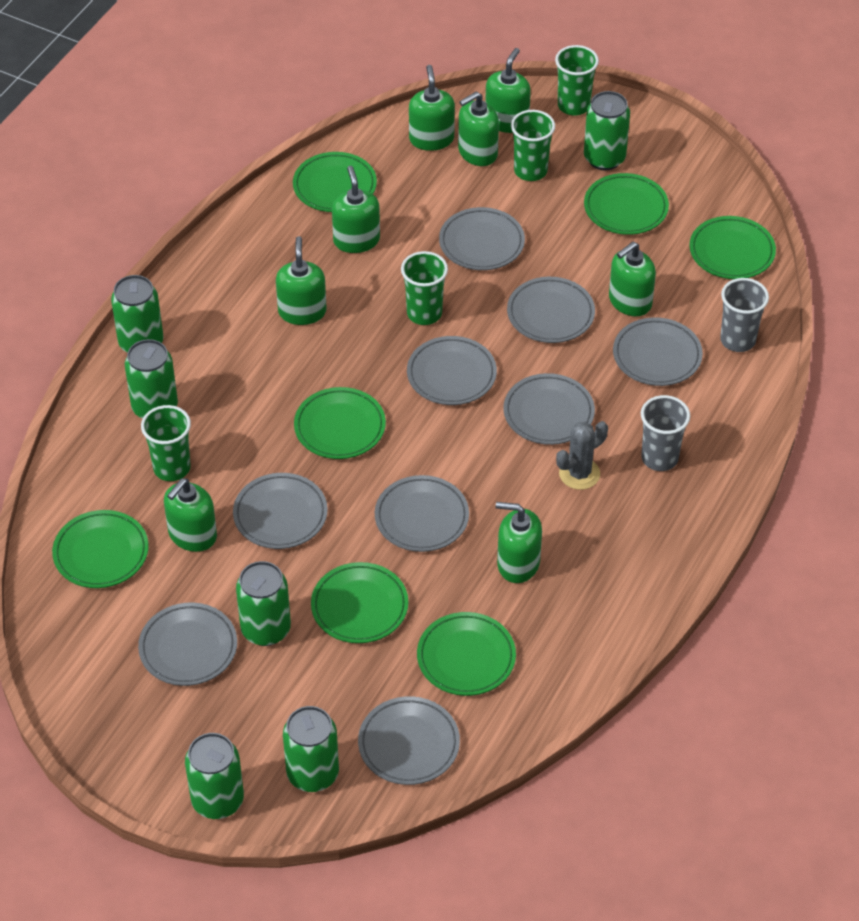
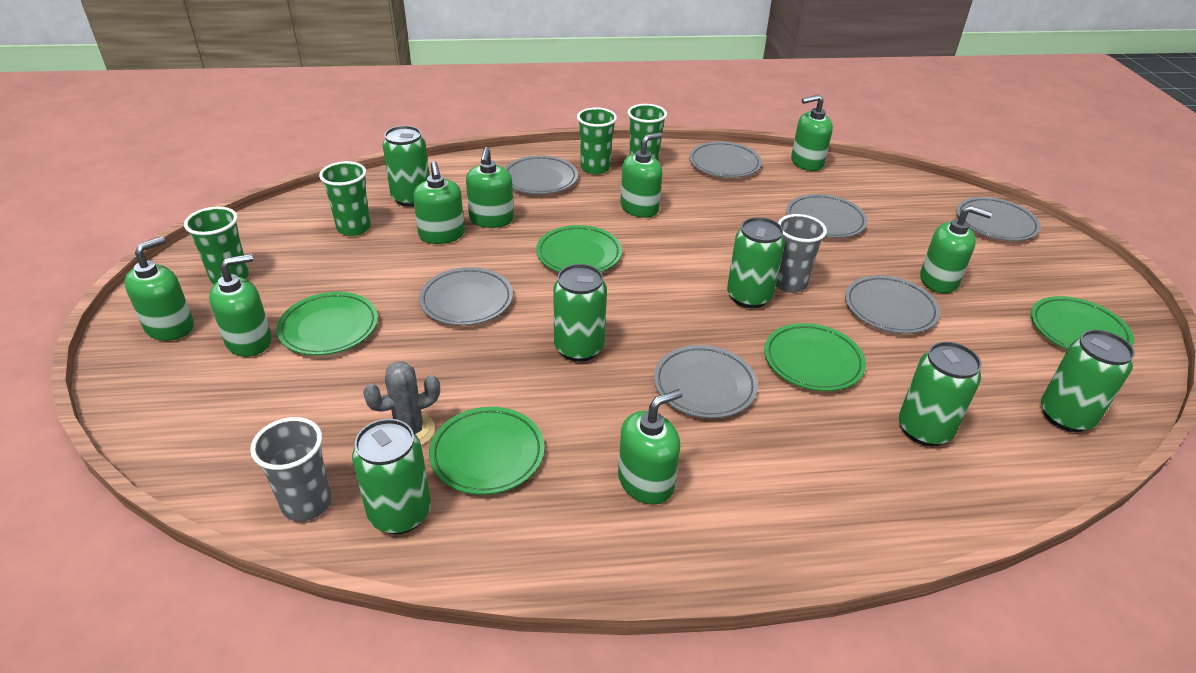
green plate: 7 -> 5
grey plate: 9 -> 7

